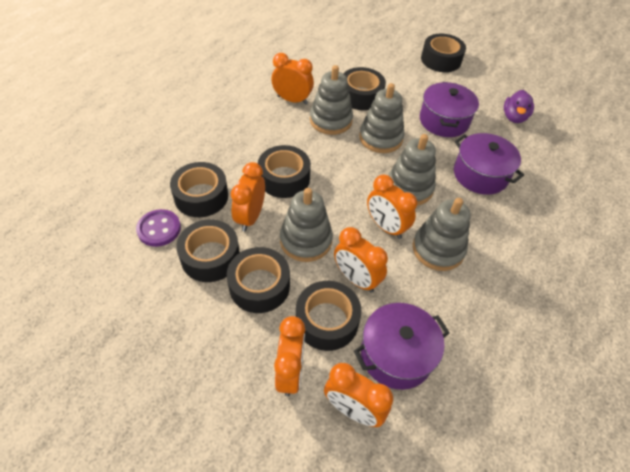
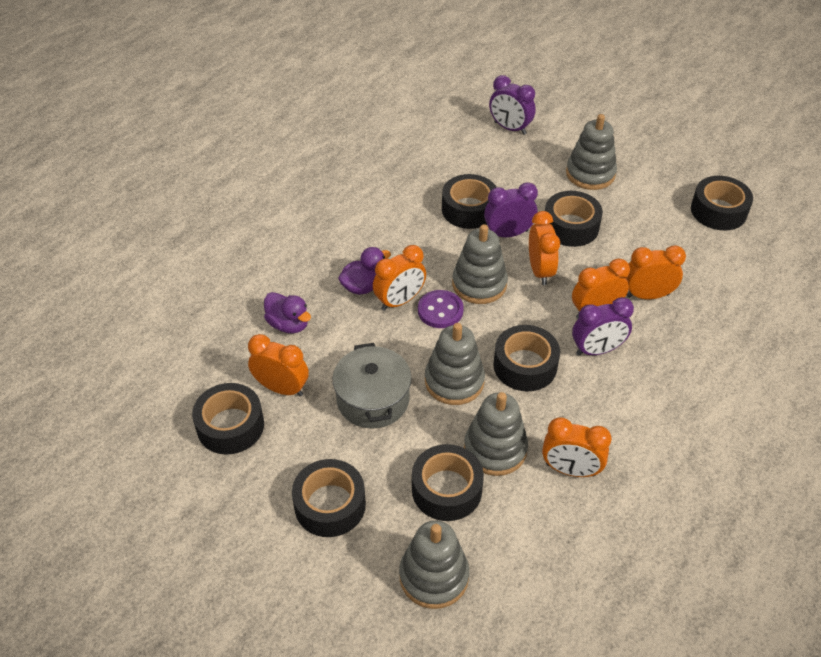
grey pot: 0 -> 1
purple clock: 0 -> 3
purple duck: 1 -> 2
purple pot: 3 -> 0

